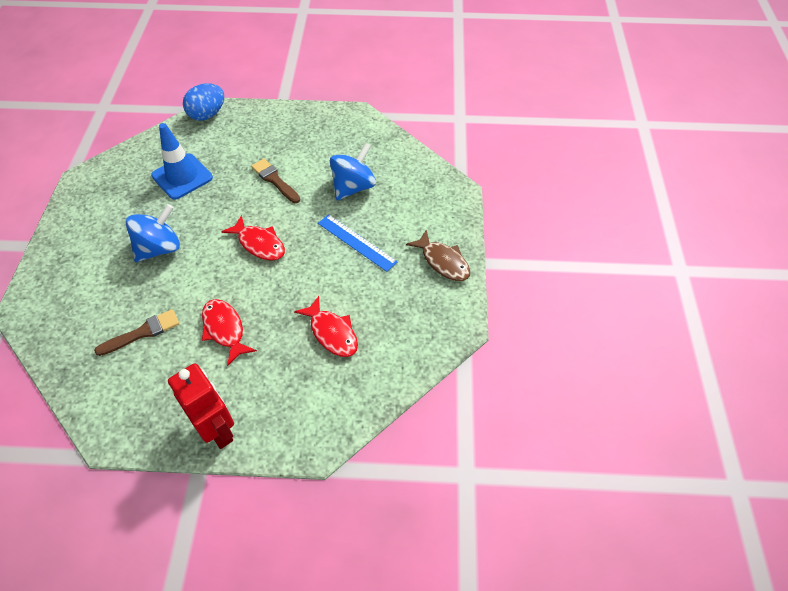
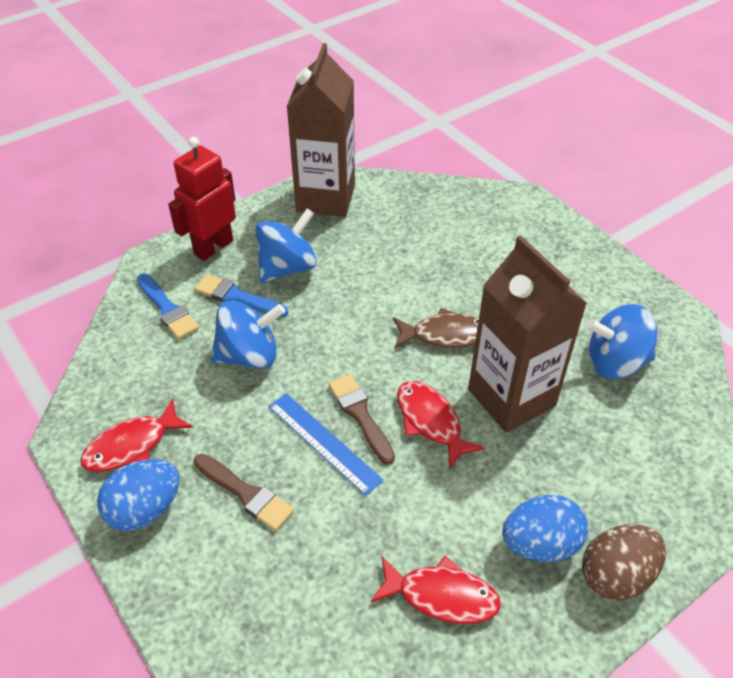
blue brush: 0 -> 2
blue egg: 1 -> 2
blue spinning top: 2 -> 3
blue traffic cone: 1 -> 0
brown carton: 0 -> 2
brown egg: 0 -> 1

